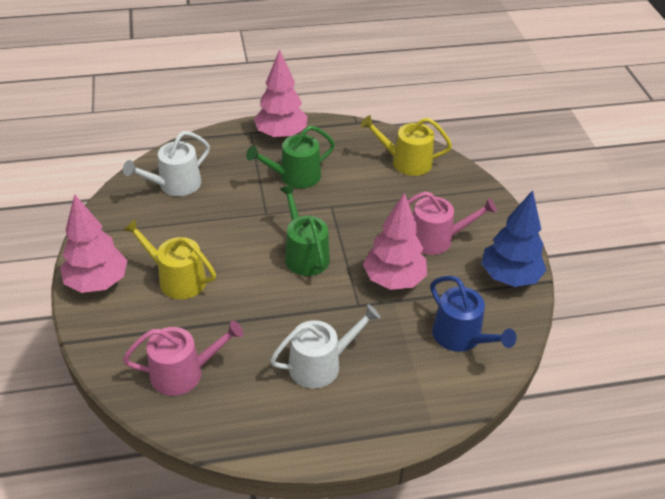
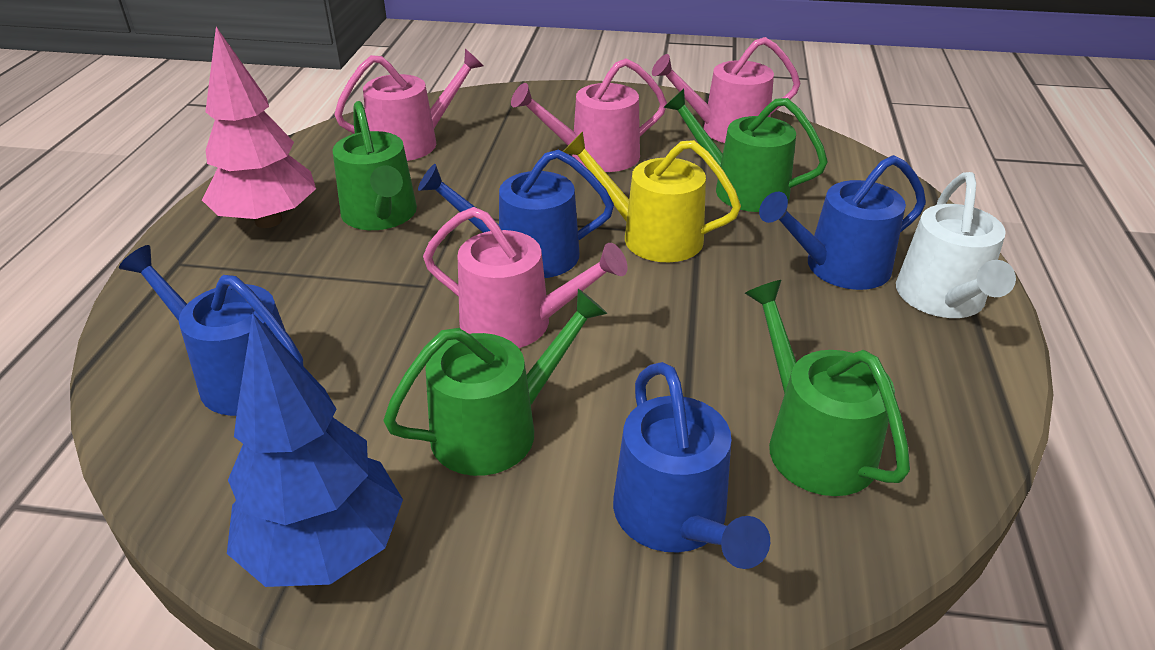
blue watering can: 1 -> 4
green watering can: 2 -> 4
pink tree: 3 -> 1
pink watering can: 2 -> 4
white watering can: 2 -> 1
yellow watering can: 2 -> 1

